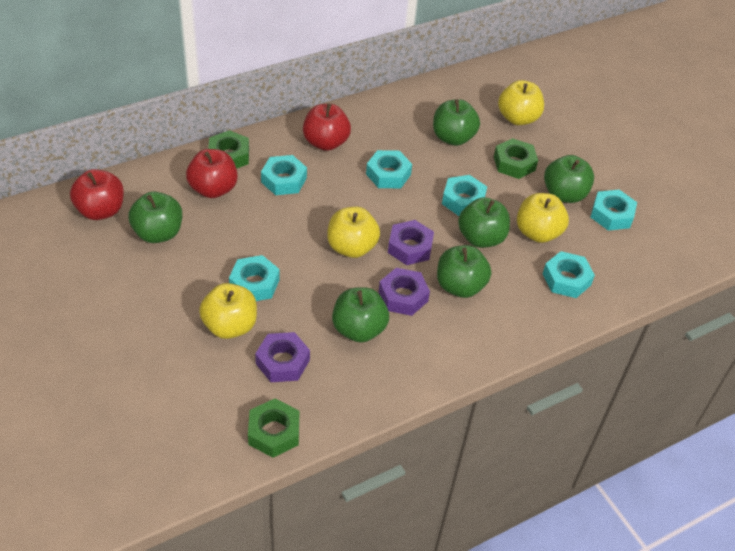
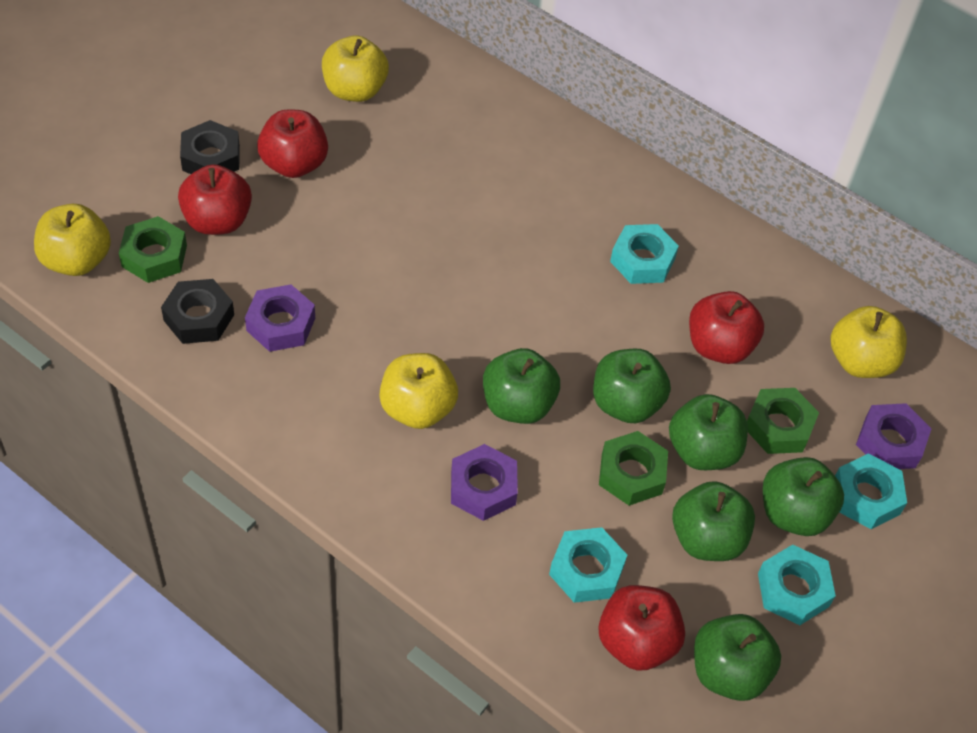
black nut: 0 -> 2
red apple: 3 -> 4
turquoise nut: 6 -> 4

